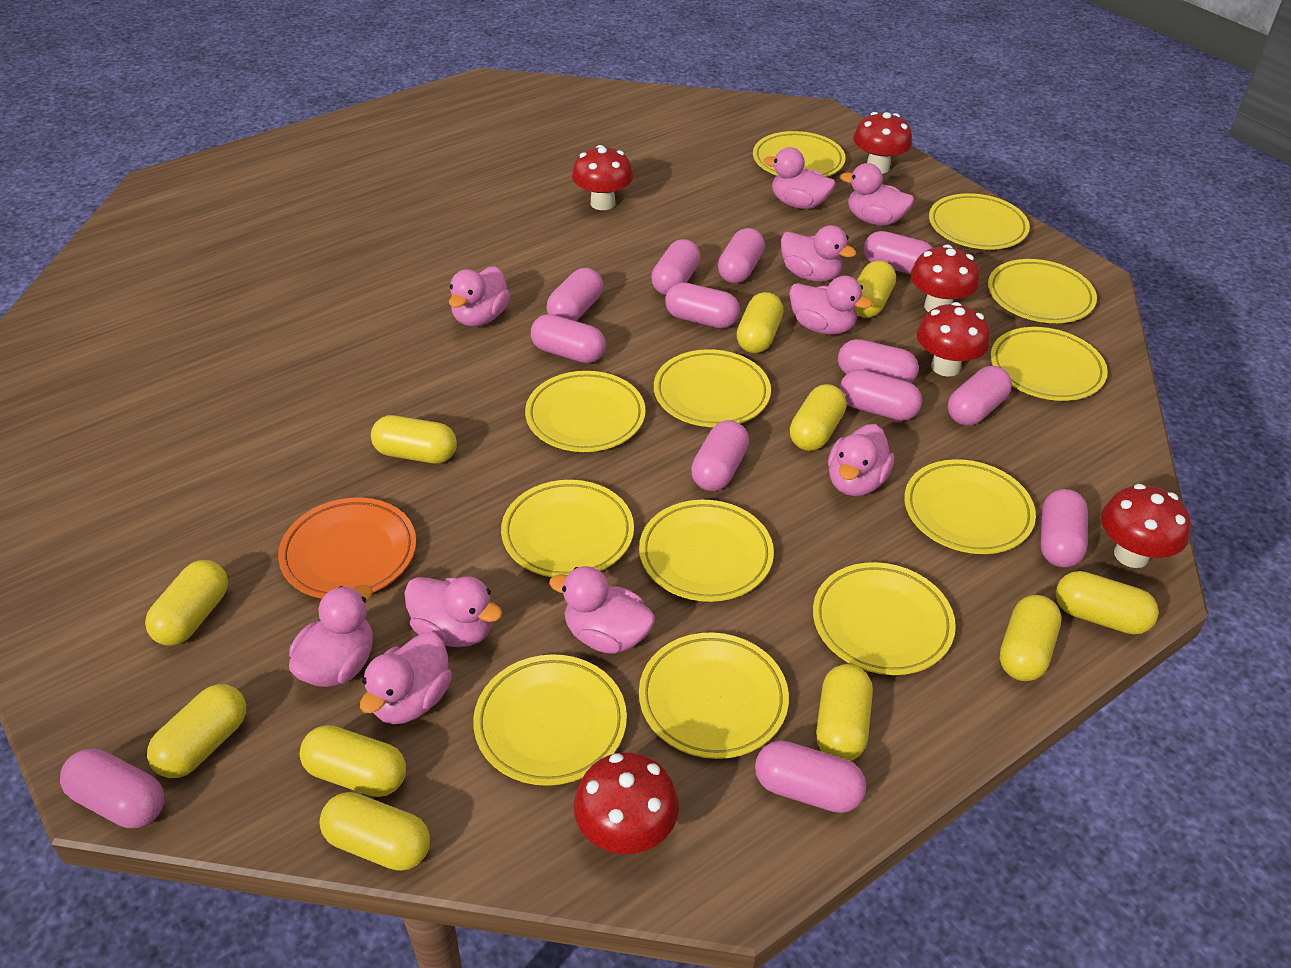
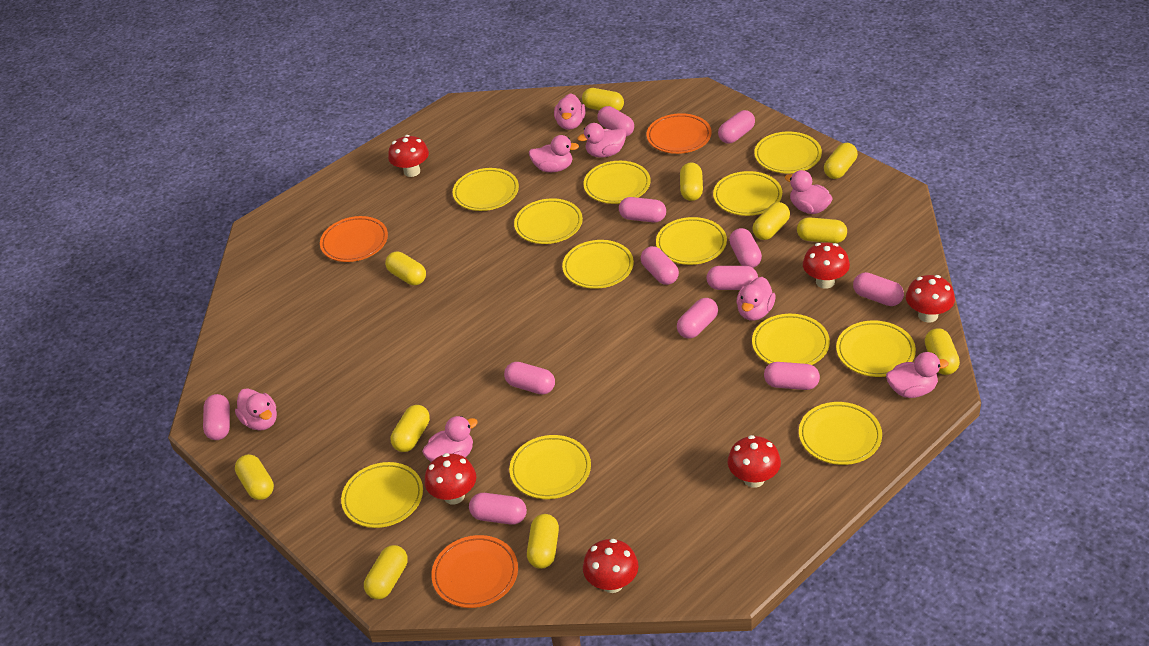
orange plate: 1 -> 3
pink capsule: 13 -> 12
pink duck: 10 -> 8

